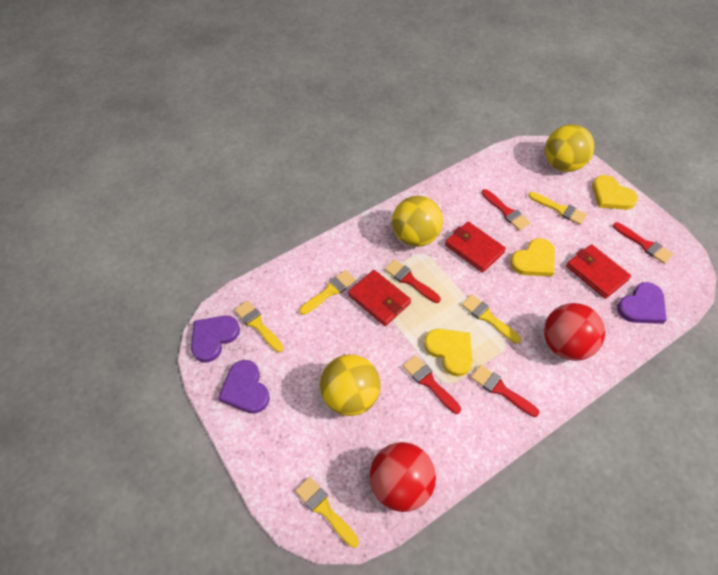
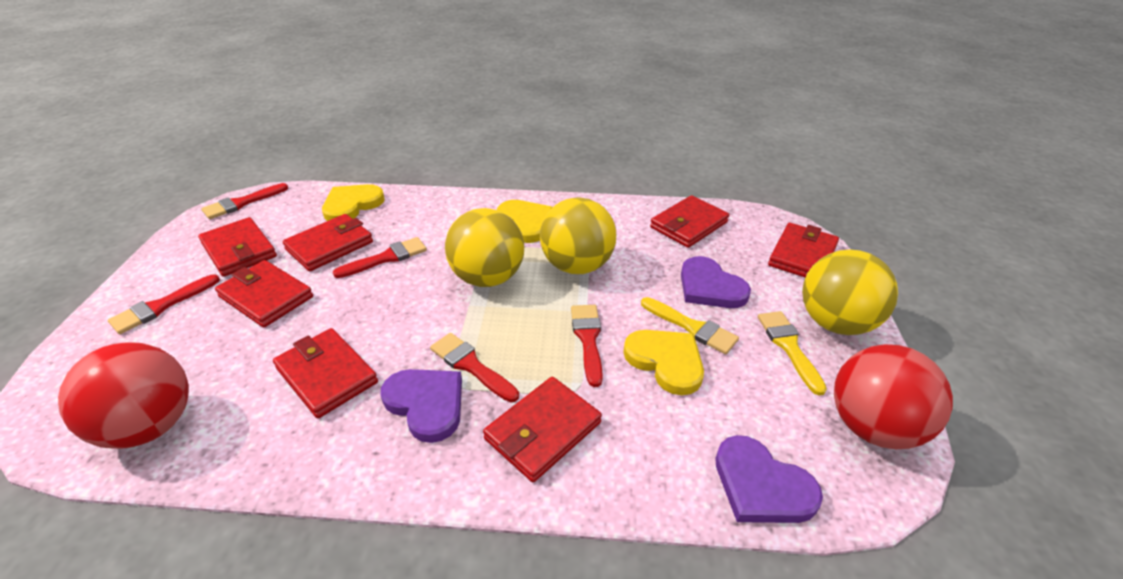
red wallet: 3 -> 7
yellow brush: 5 -> 2

